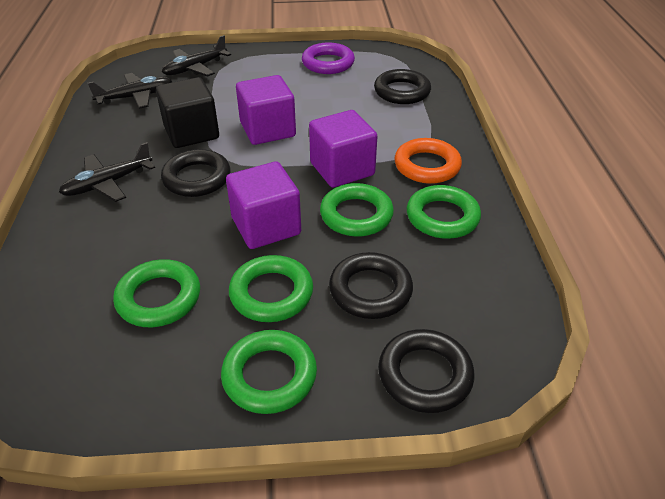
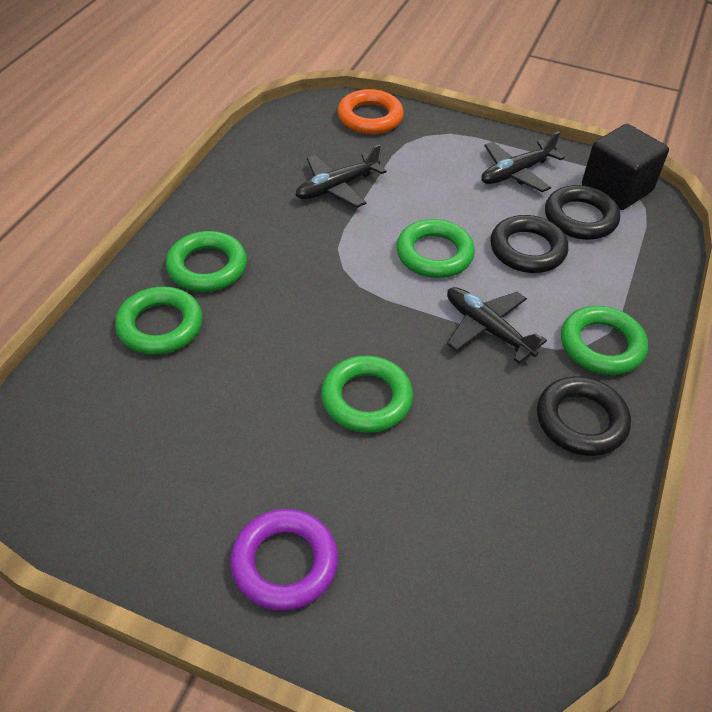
black ring: 4 -> 3
purple cube: 3 -> 0

